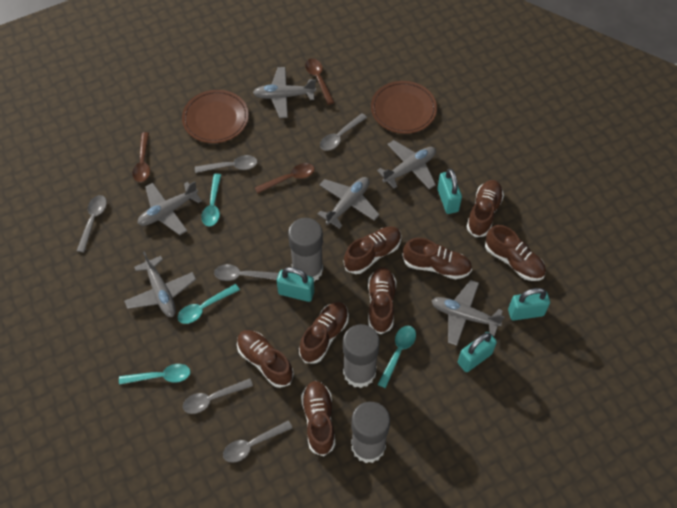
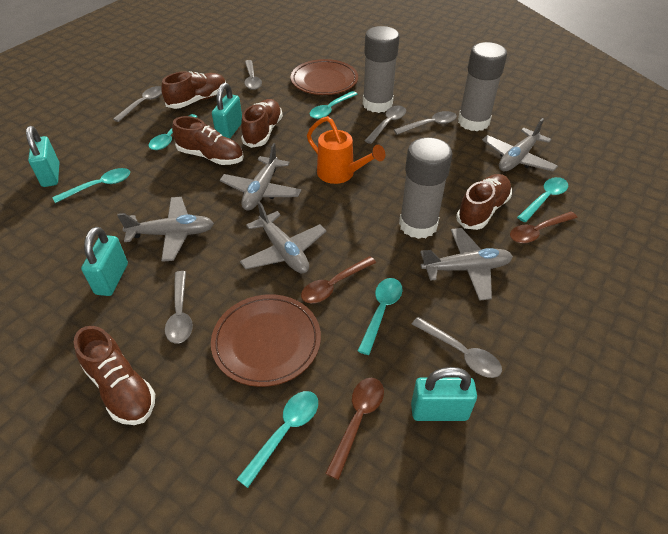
brown shoe: 8 -> 5
grey plane: 6 -> 5
orange watering can: 0 -> 1
turquoise spoon: 4 -> 6

